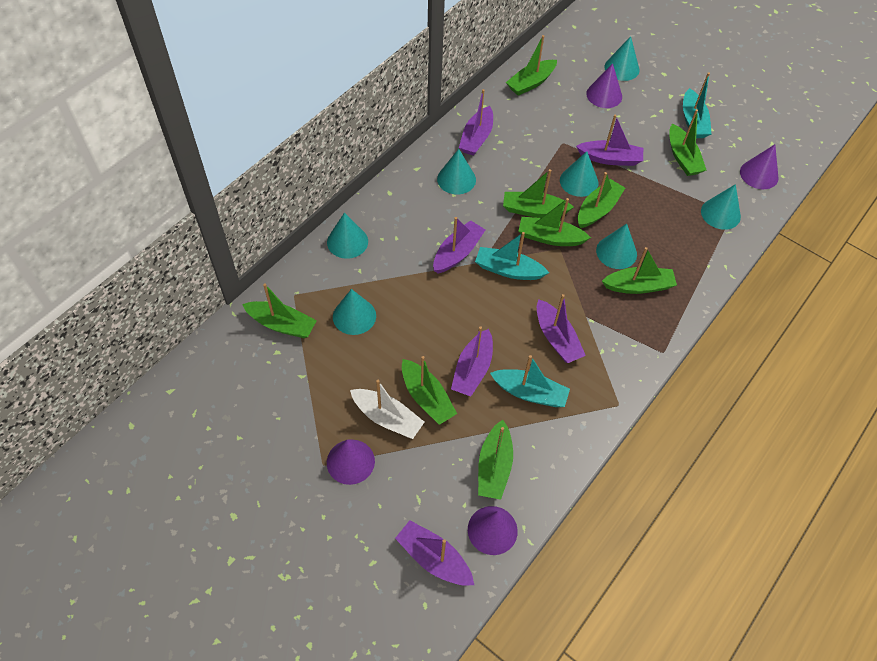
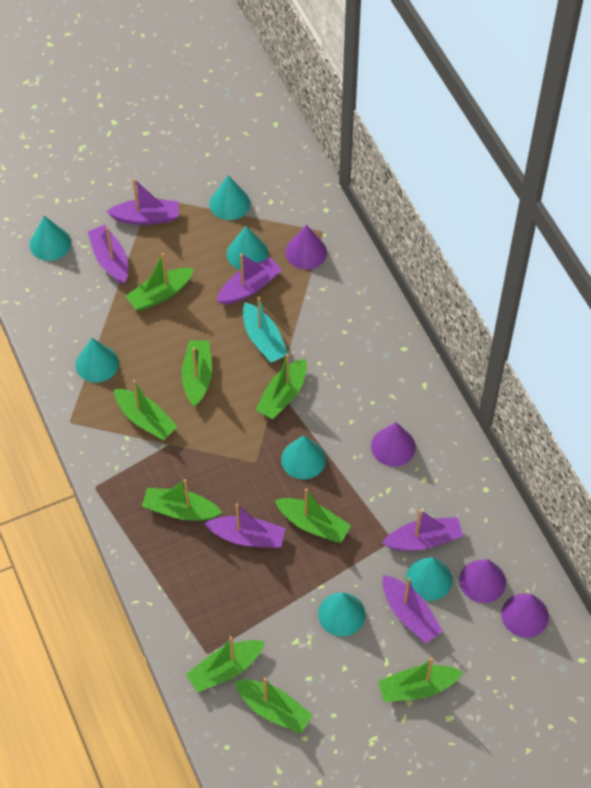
turquoise boat: 3 -> 1
white boat: 1 -> 0

